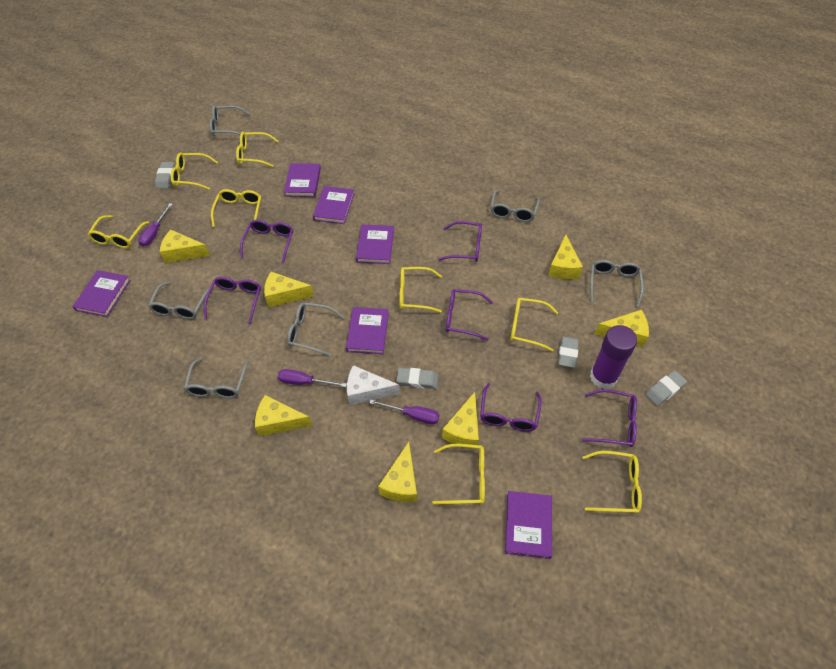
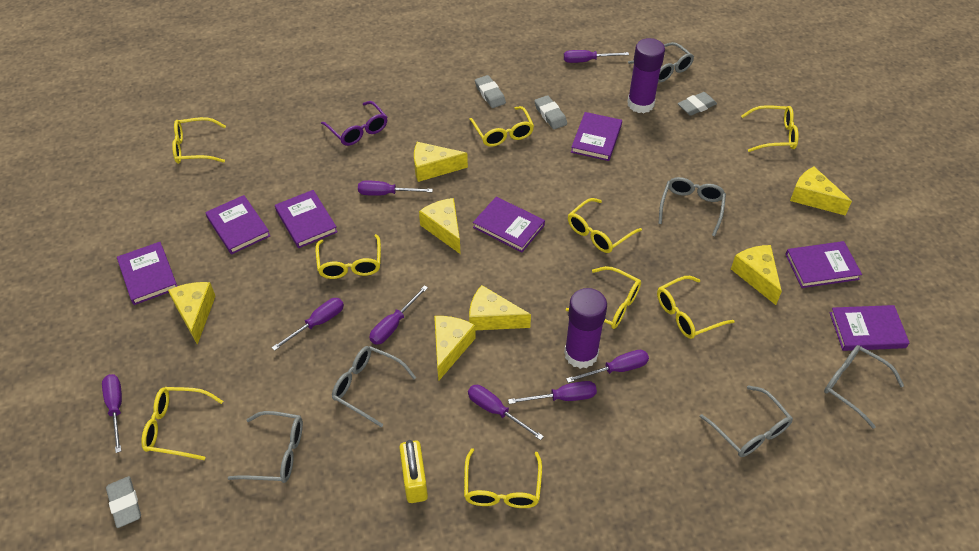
purple book: 6 -> 7
purple glasses: 6 -> 1
purple glue stick: 1 -> 2
purple screwdriver: 3 -> 8
white cheese: 1 -> 0
yellow glasses: 8 -> 9
yellow padlock: 0 -> 1

